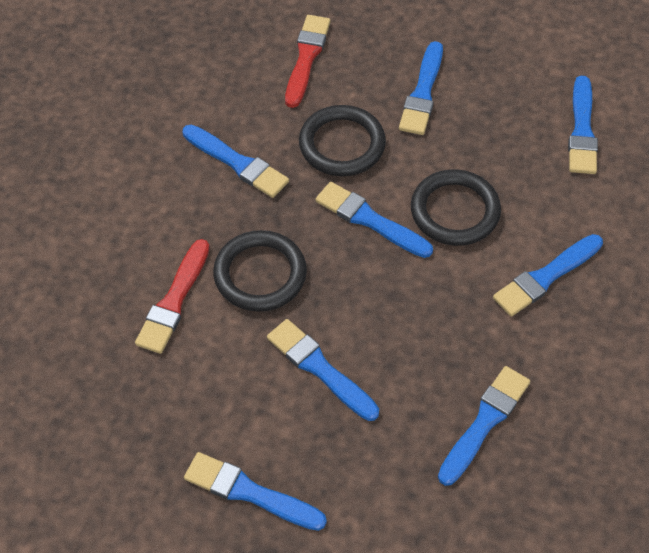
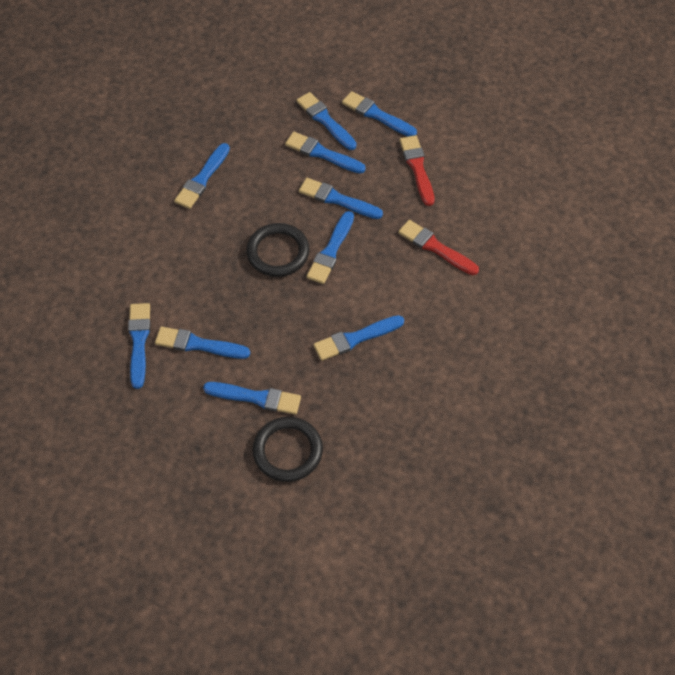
black ring: 3 -> 2
blue brush: 8 -> 10

